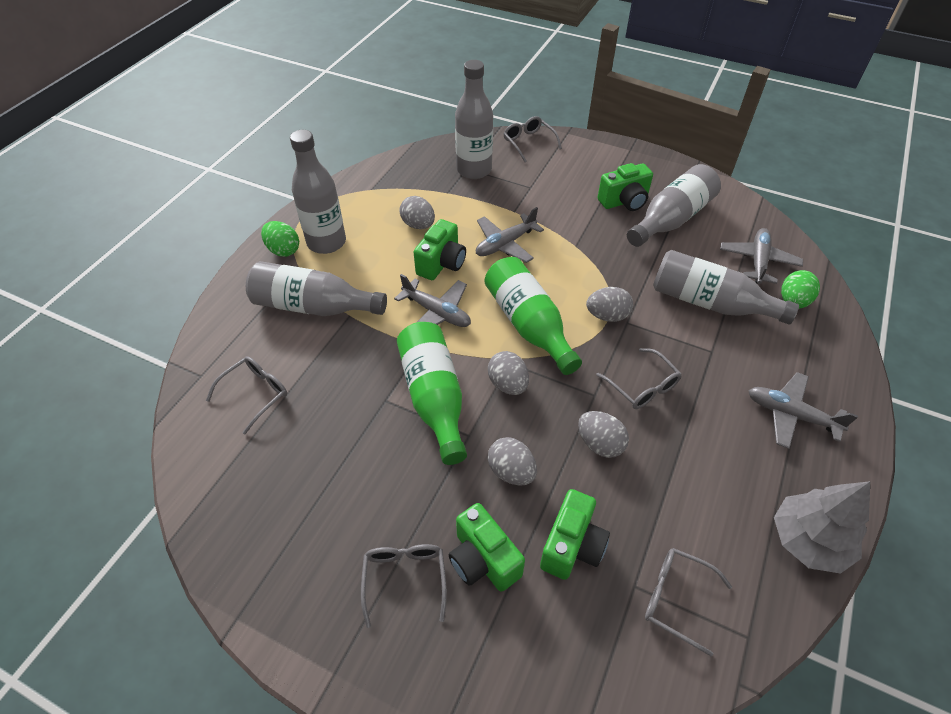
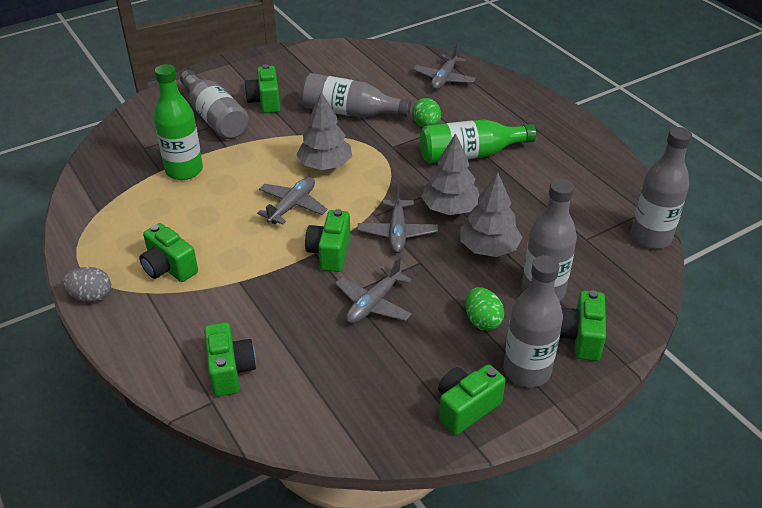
green camera: 4 -> 6
grey egg: 5 -> 1
grey glasses: 5 -> 0
grey tree: 1 -> 3

